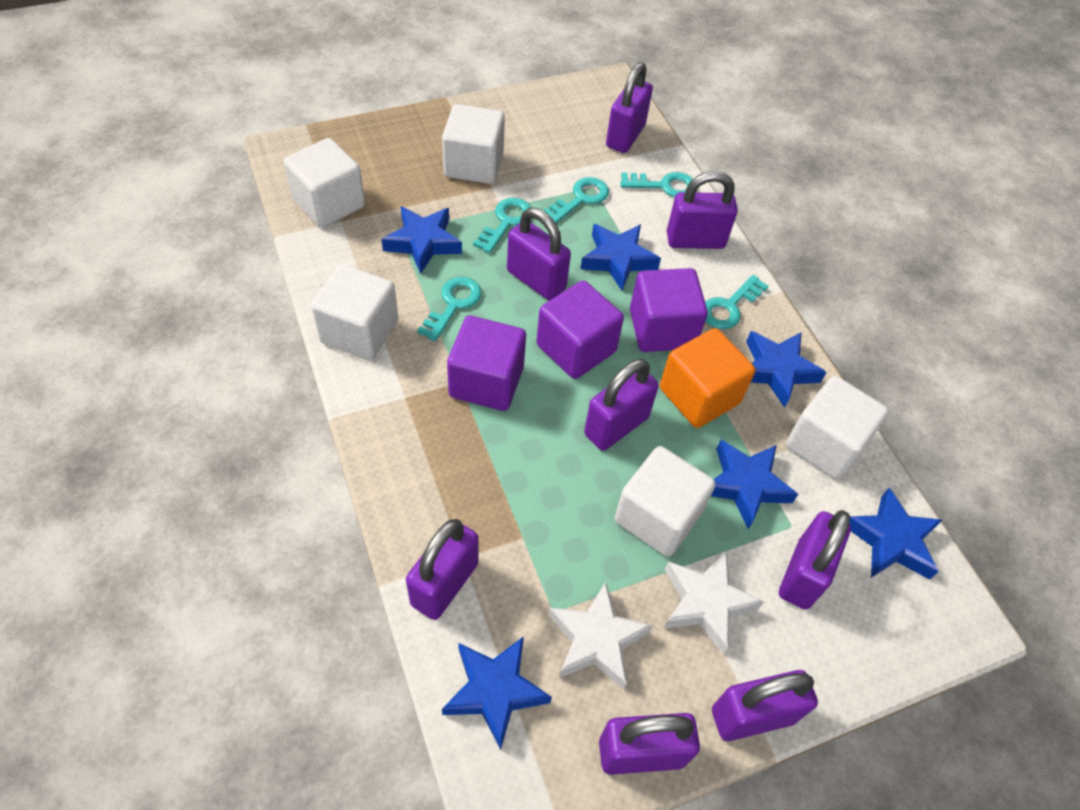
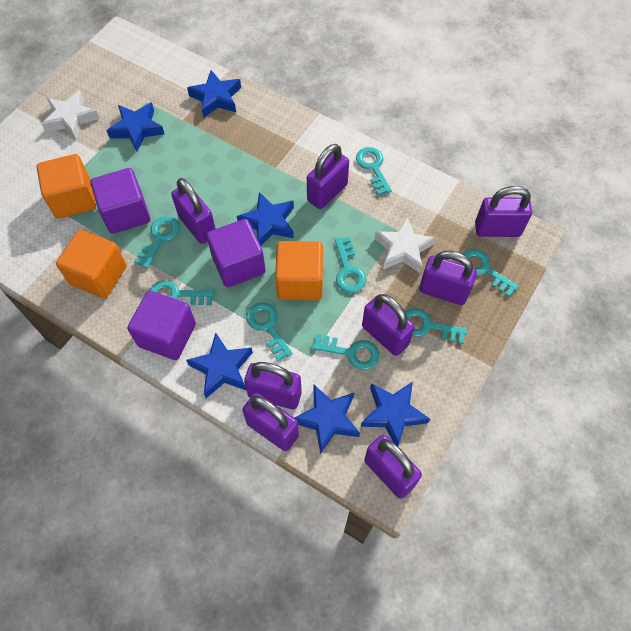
orange cube: 1 -> 3
turquoise key: 5 -> 8
white cube: 5 -> 0

